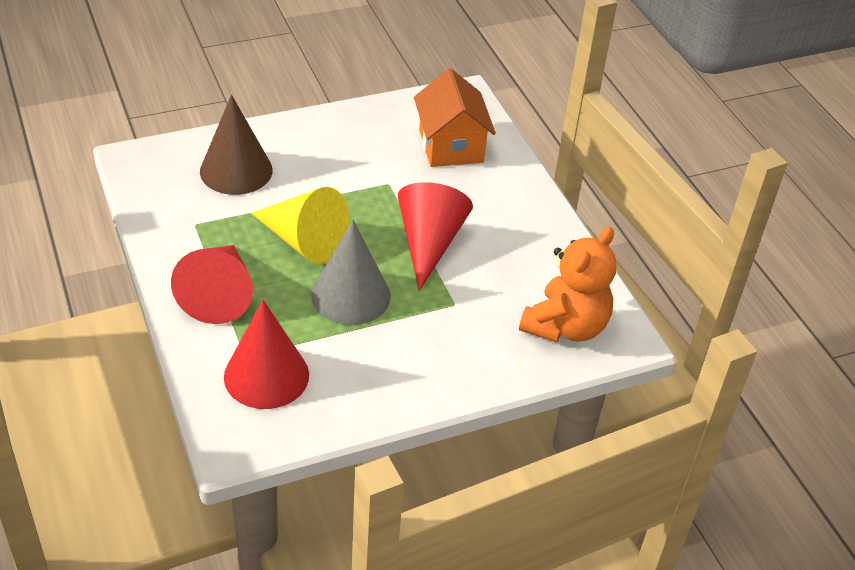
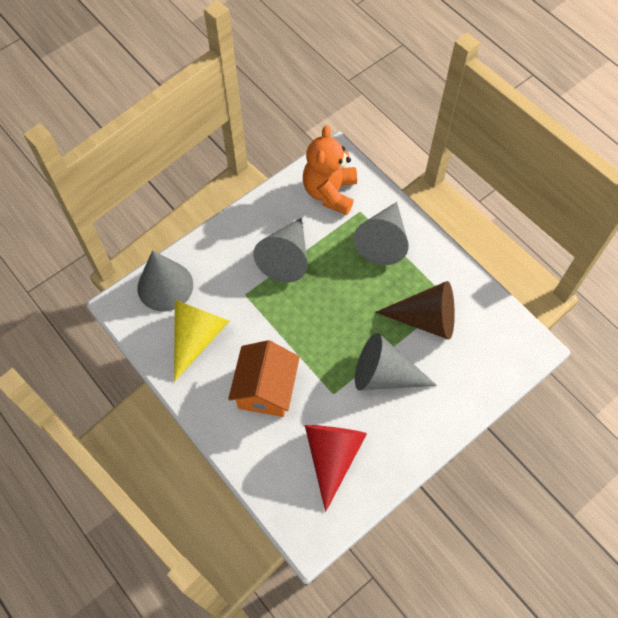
grey cone: 1 -> 4
red cone: 3 -> 1

